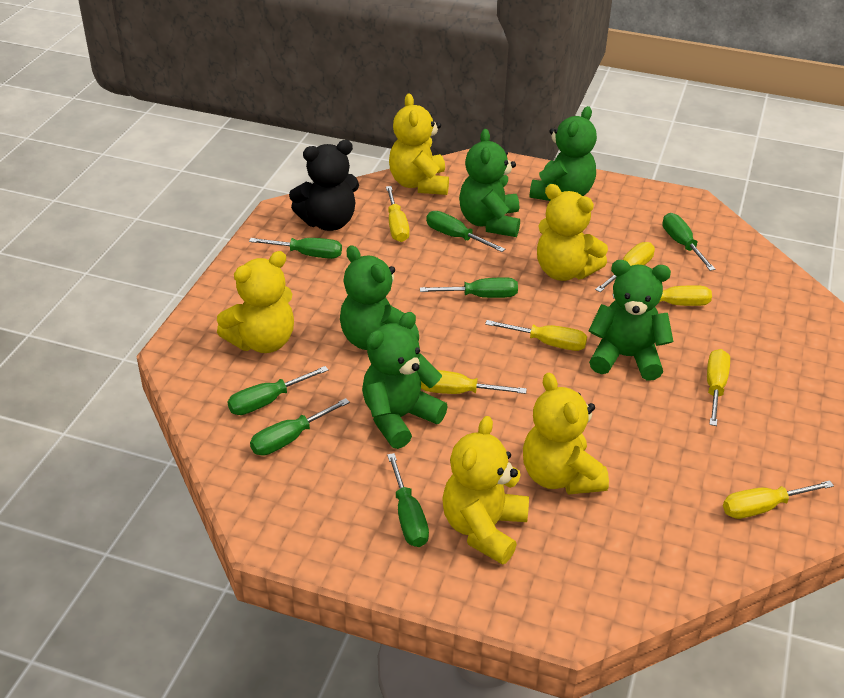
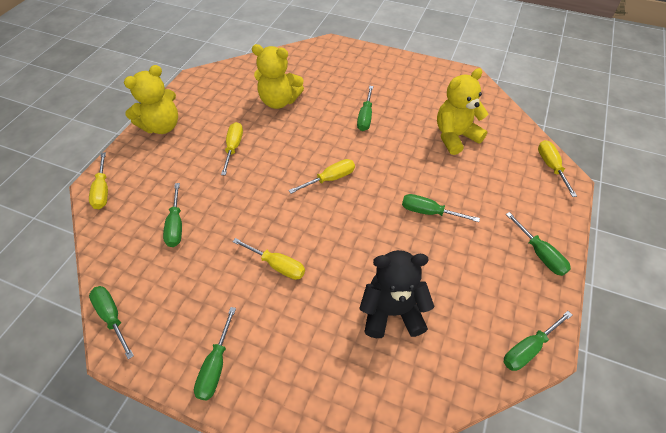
green teddy bear: 5 -> 0
yellow screwdriver: 7 -> 5
yellow teddy bear: 5 -> 3

